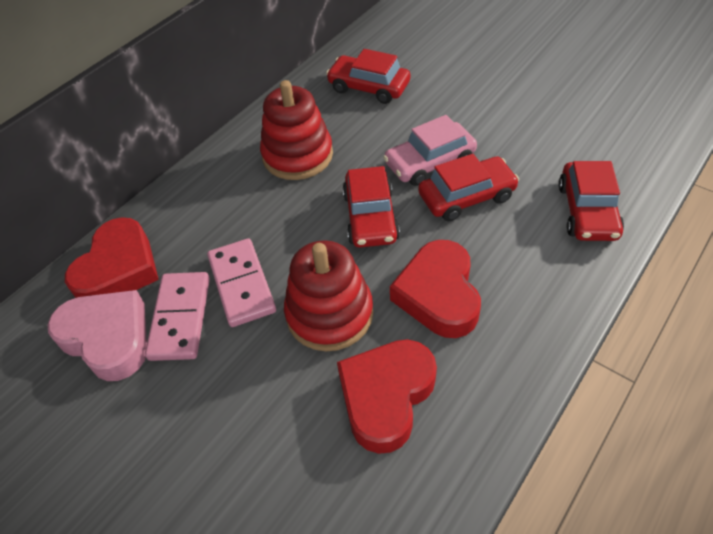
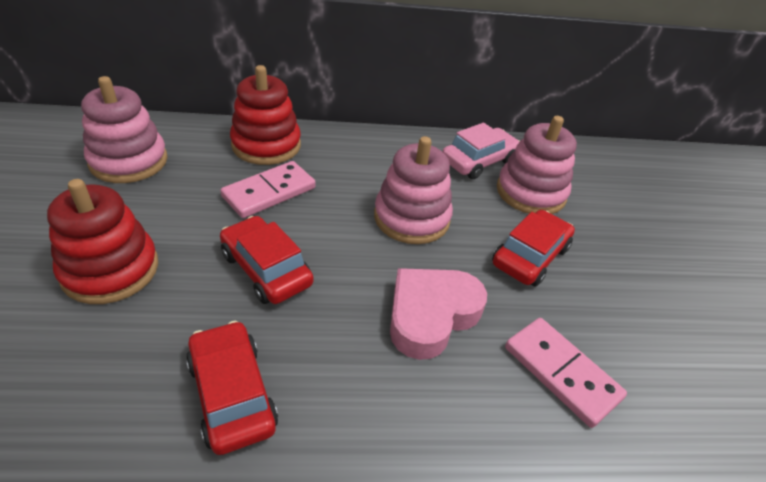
pink stacking toy: 0 -> 3
red car: 4 -> 3
red heart: 3 -> 0

